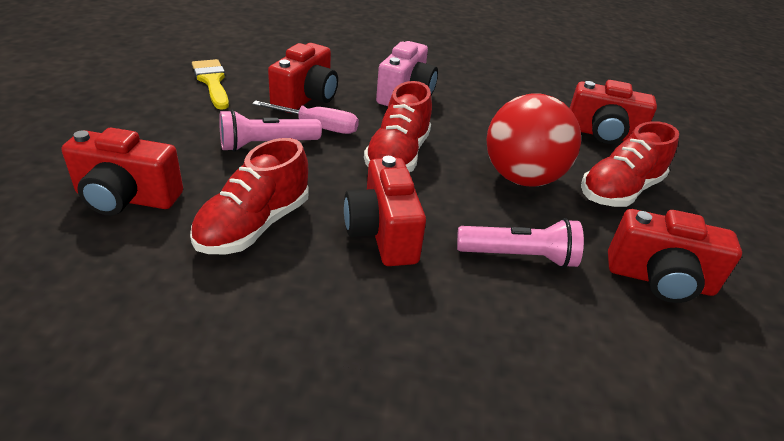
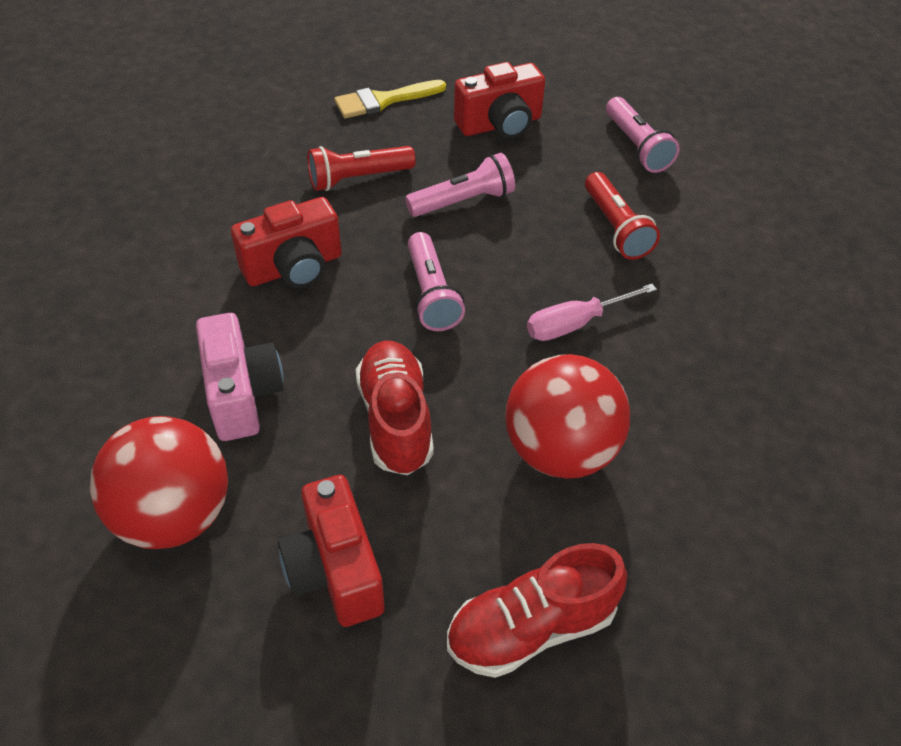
pink flashlight: 2 -> 3
red ball: 1 -> 2
red camera: 5 -> 3
red flashlight: 0 -> 2
red shoe: 3 -> 2

